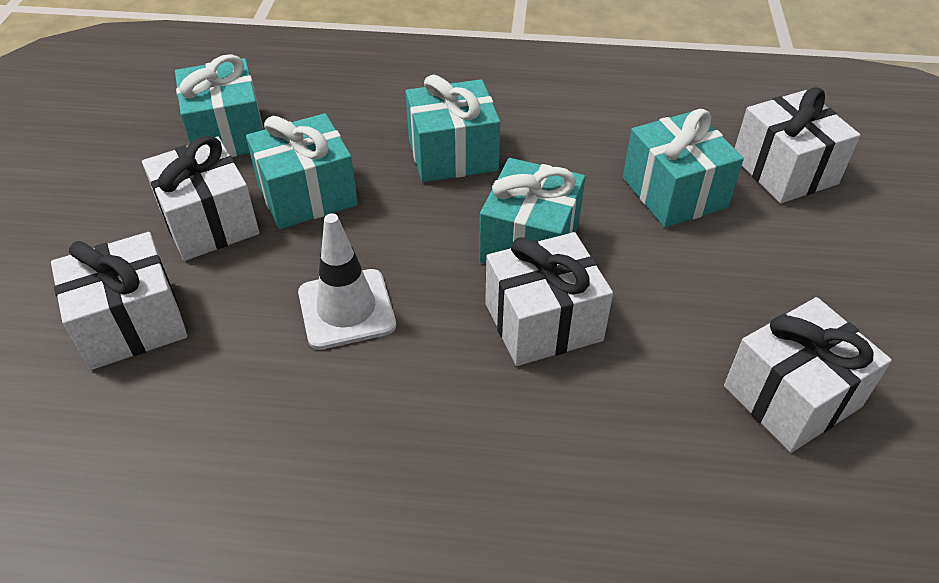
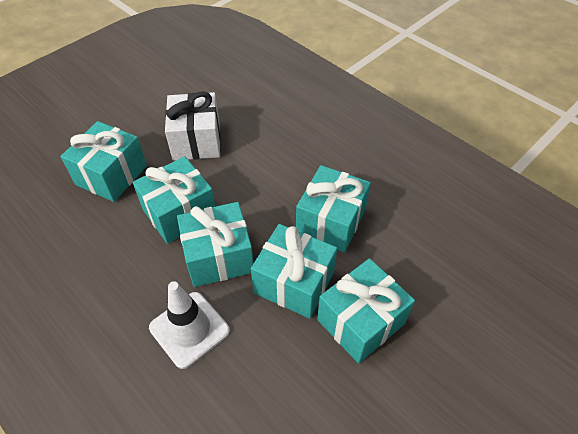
turquoise gift: 5 -> 6
white gift: 5 -> 1

